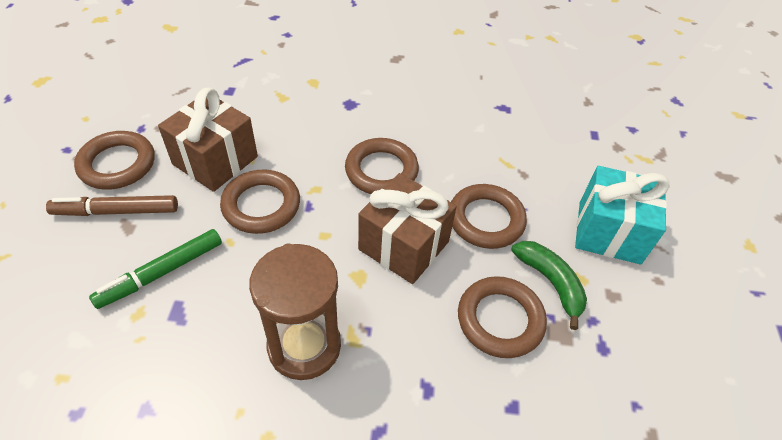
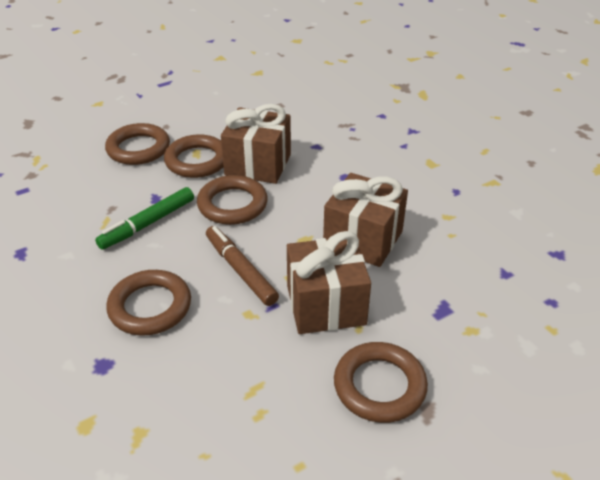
brown gift: 2 -> 3
brown hourglass: 1 -> 0
green banana: 1 -> 0
turquoise gift: 1 -> 0

